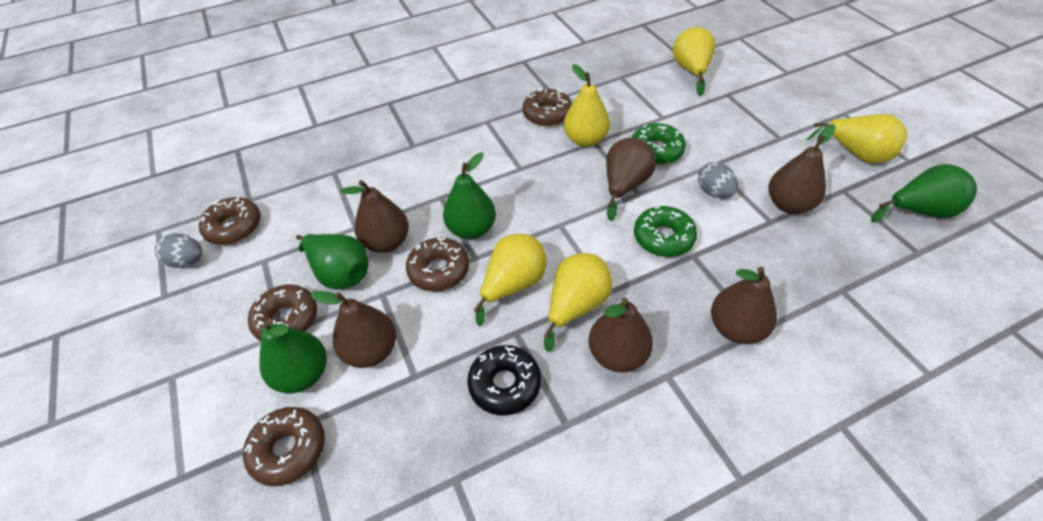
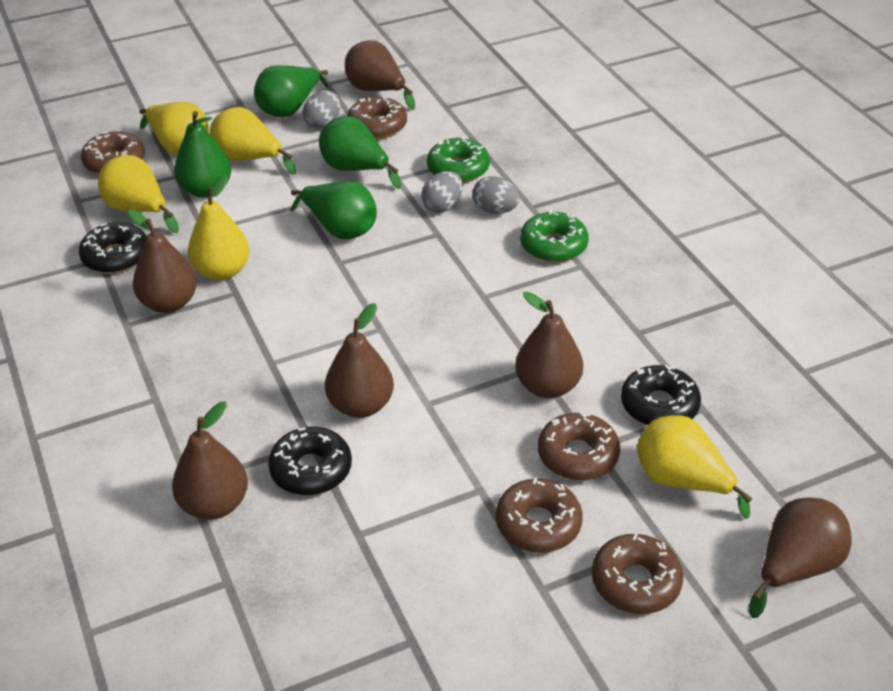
black donut: 1 -> 3
grey egg: 2 -> 3

